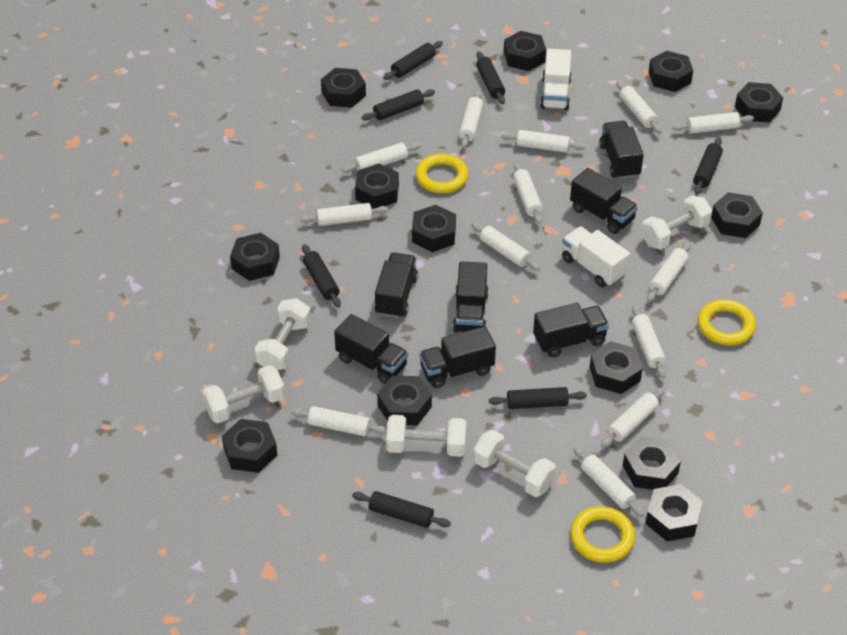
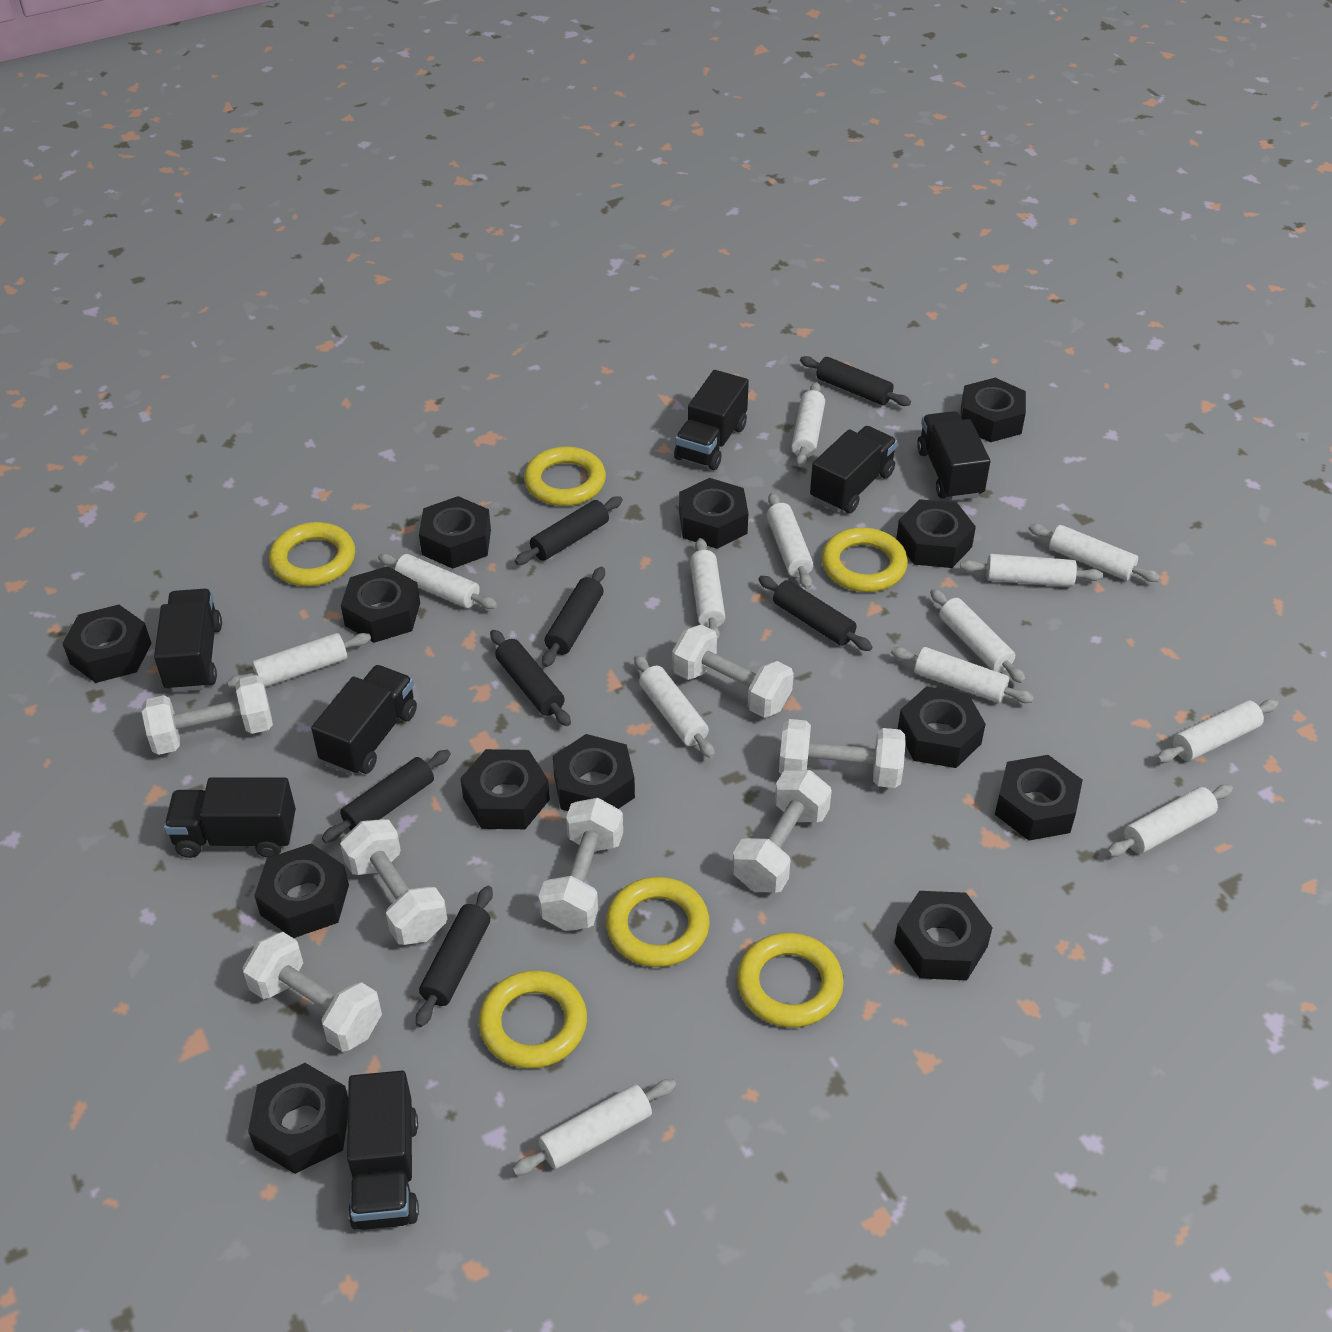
white dumbbell: 5 -> 7
white truck: 2 -> 0
yellow ring: 3 -> 6

